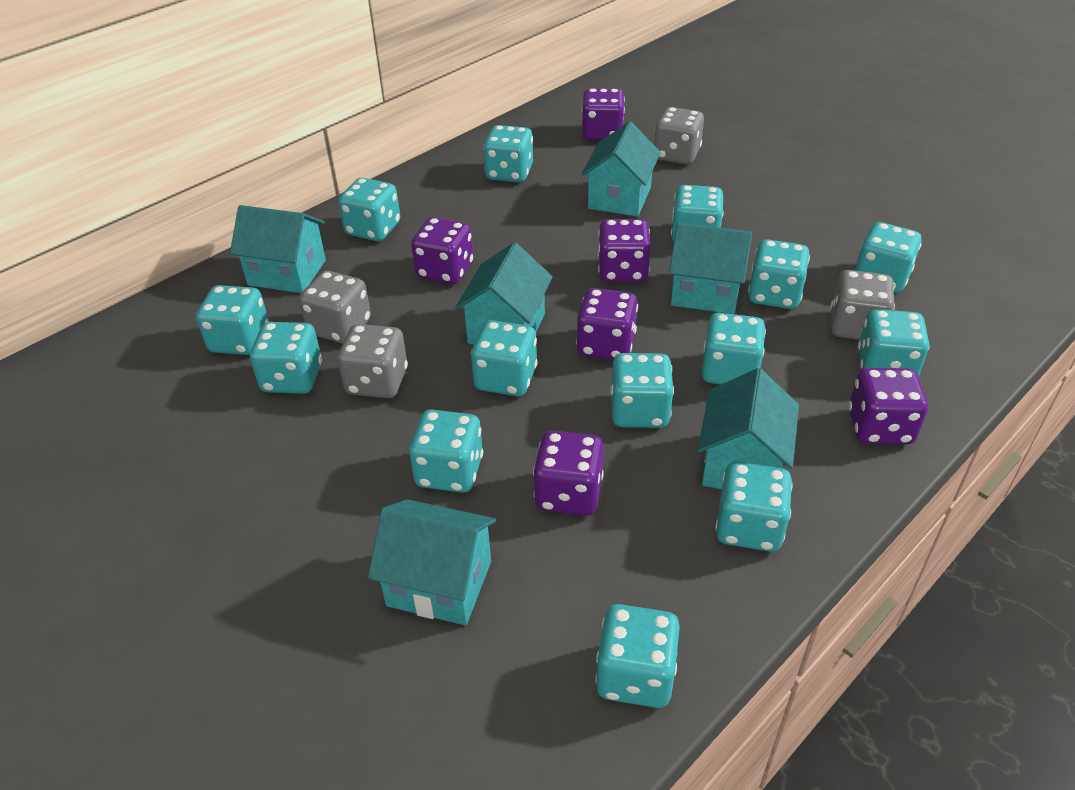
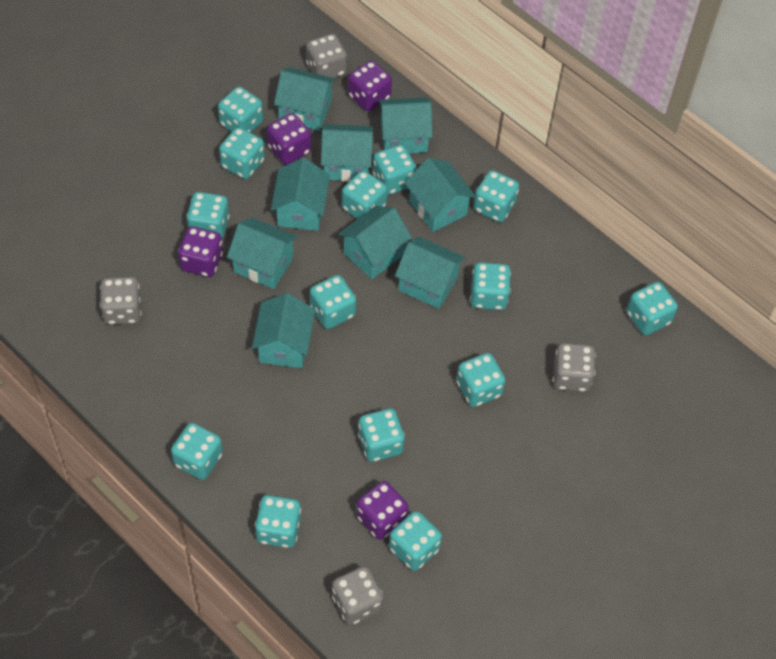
purple dice: 6 -> 4
turquoise house: 6 -> 9

